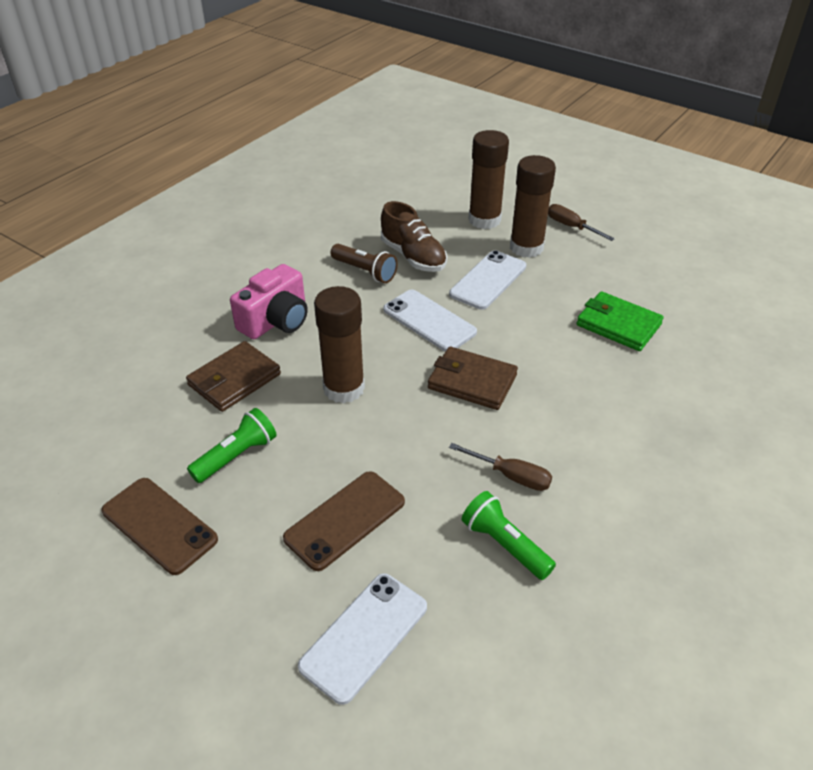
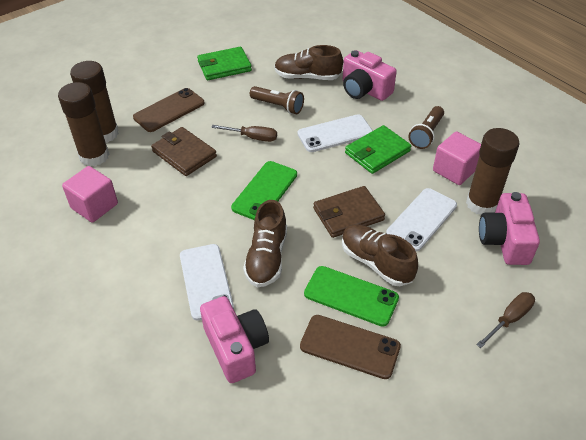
brown flashlight: 1 -> 2
brown shoe: 1 -> 3
green flashlight: 2 -> 0
green phone: 0 -> 2
green wallet: 1 -> 2
pink camera: 1 -> 3
pink cube: 0 -> 2

